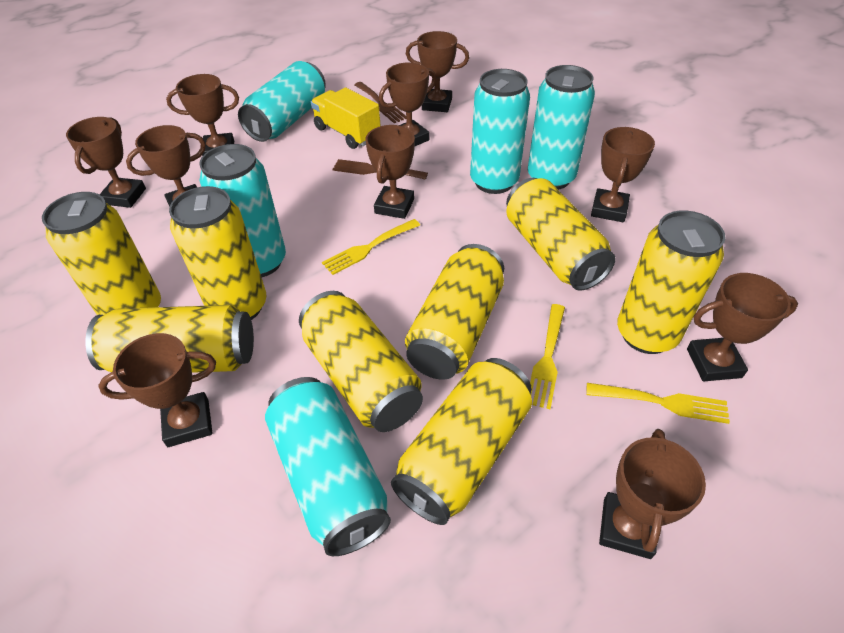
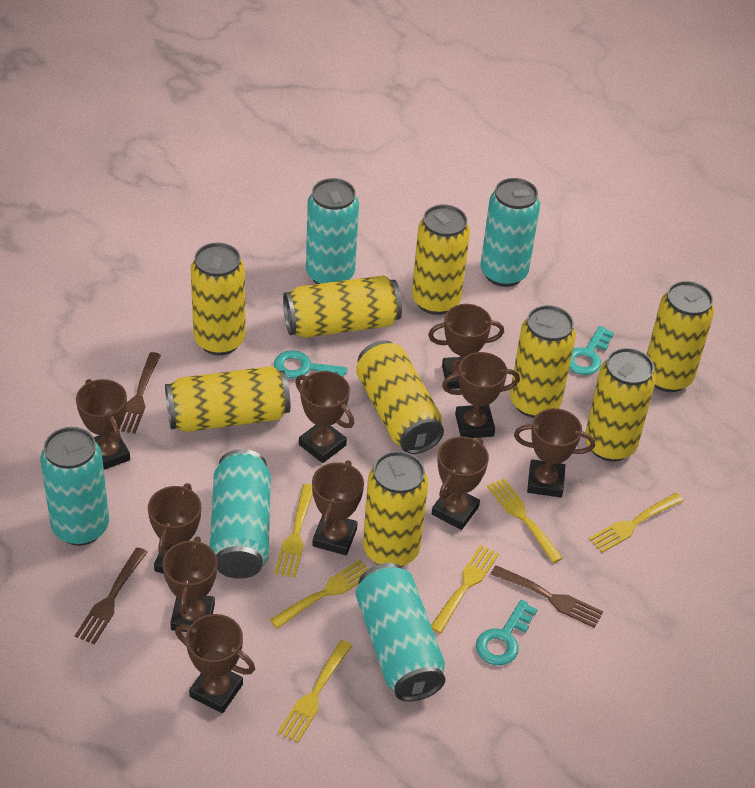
brown fork: 2 -> 3
turquoise key: 0 -> 3
yellow can: 8 -> 9
yellow fork: 3 -> 6
yellow truck: 1 -> 0

